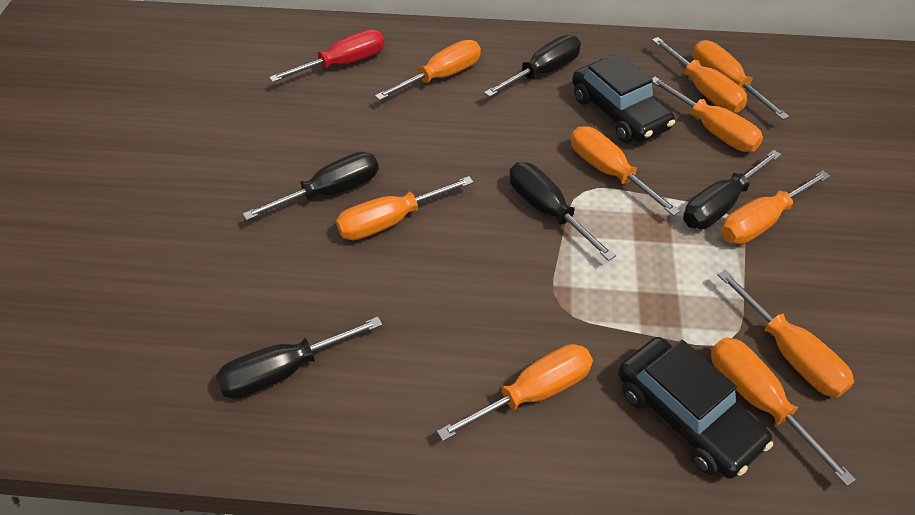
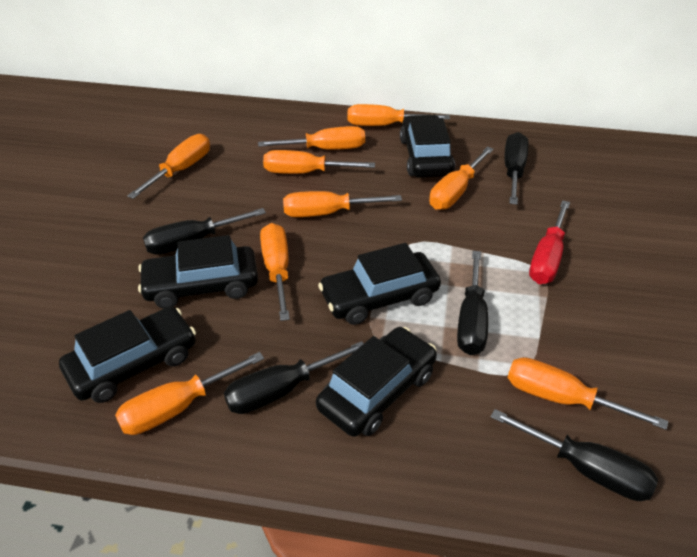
black car: 2 -> 5
orange screwdriver: 10 -> 9

